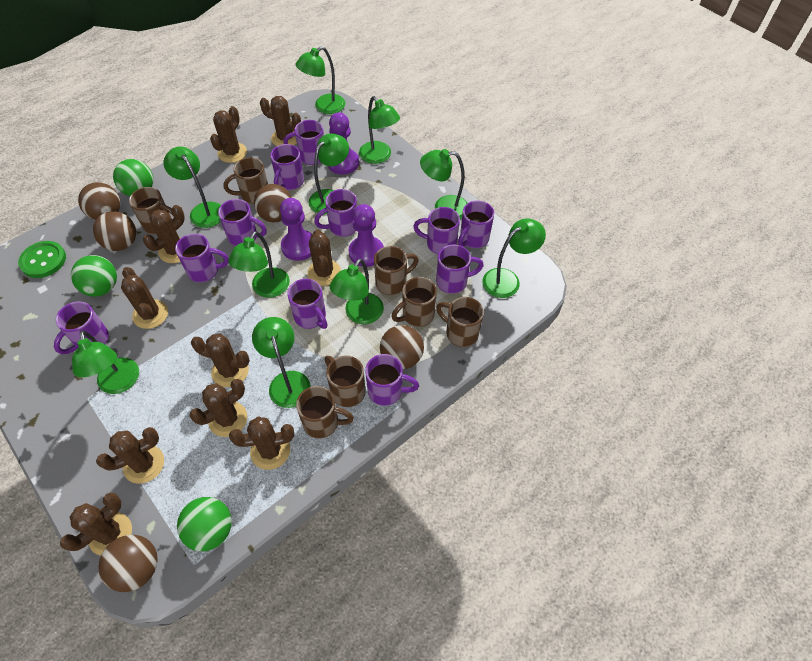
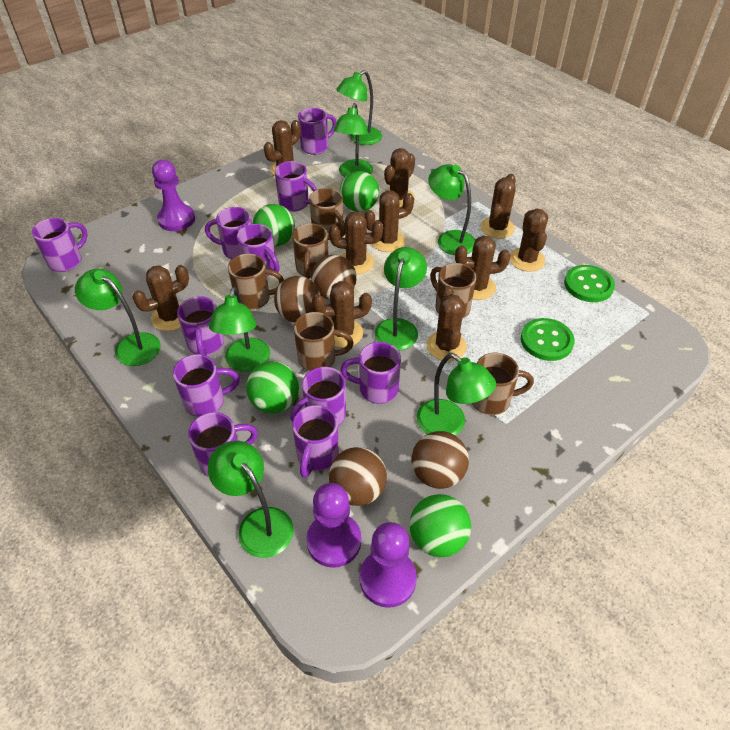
brown ball: 5 -> 4
brown mug: 7 -> 6
green ball: 3 -> 4
green button: 1 -> 2
green lamp: 10 -> 8

